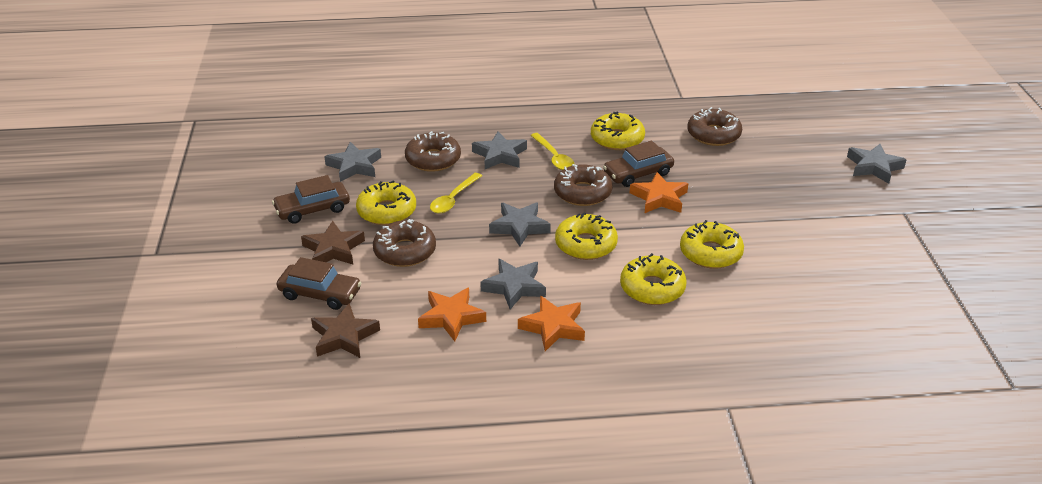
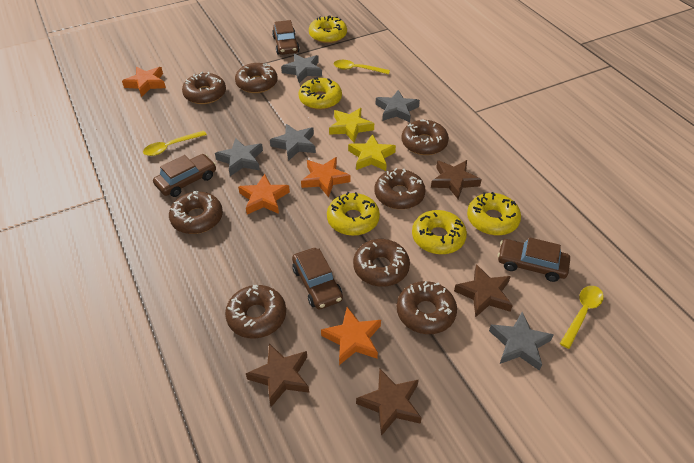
brown car: 3 -> 4
brown donut: 4 -> 8
brown star: 2 -> 4
orange star: 3 -> 4
yellow spoon: 2 -> 3
yellow star: 0 -> 2

